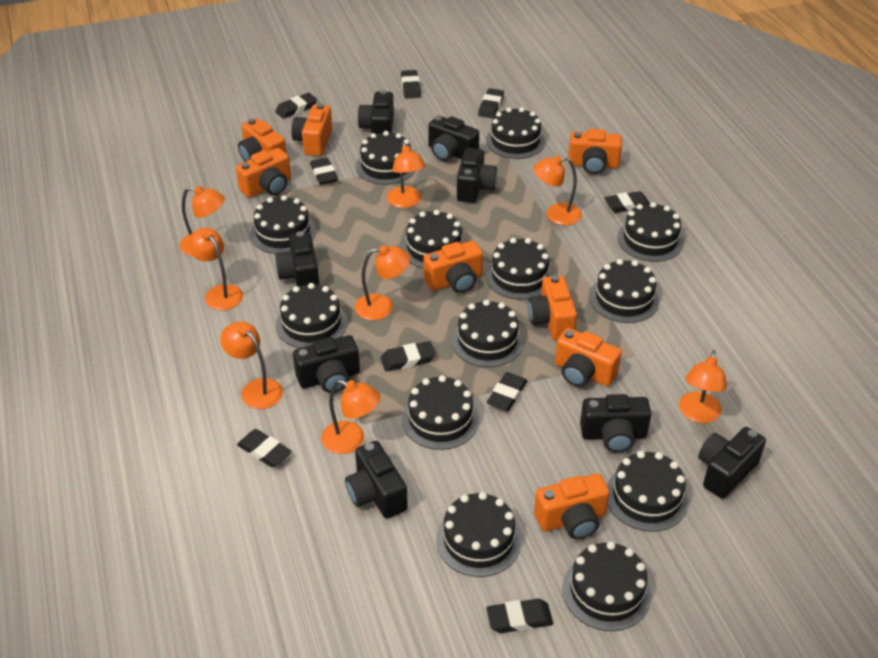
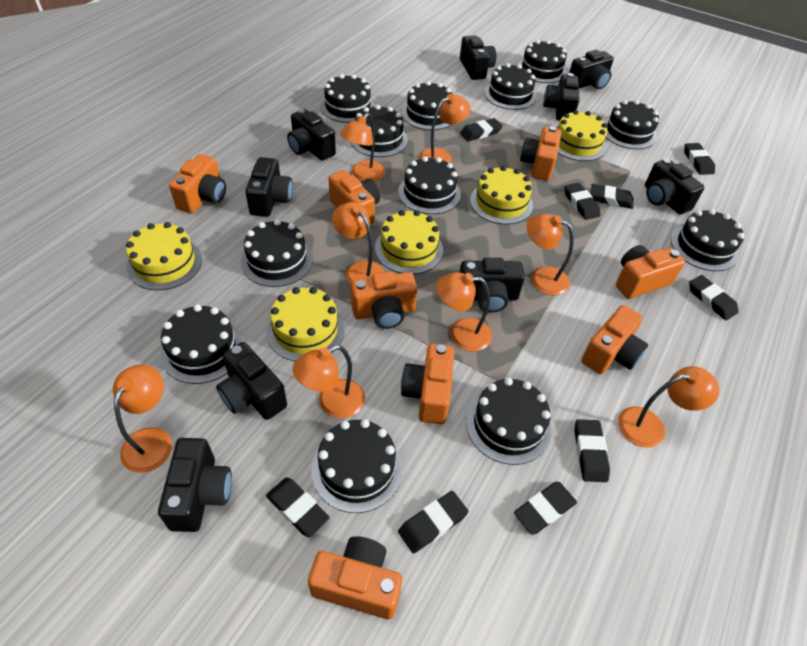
black cake: 13 -> 12
black camera: 8 -> 9
yellow cake: 0 -> 5

